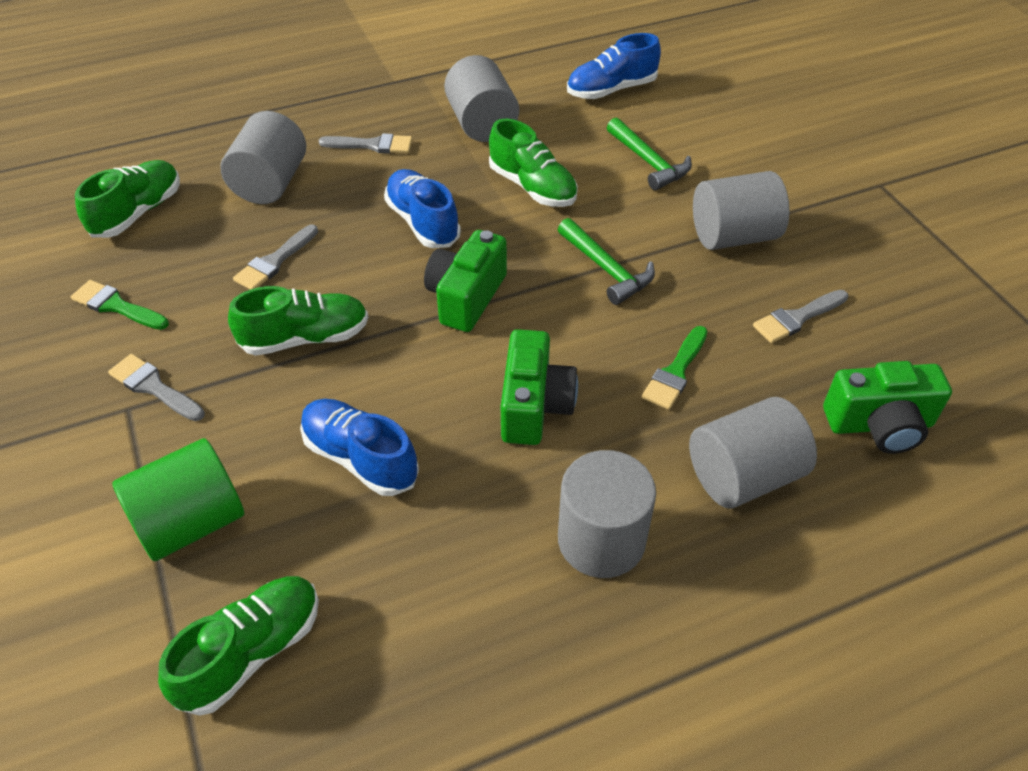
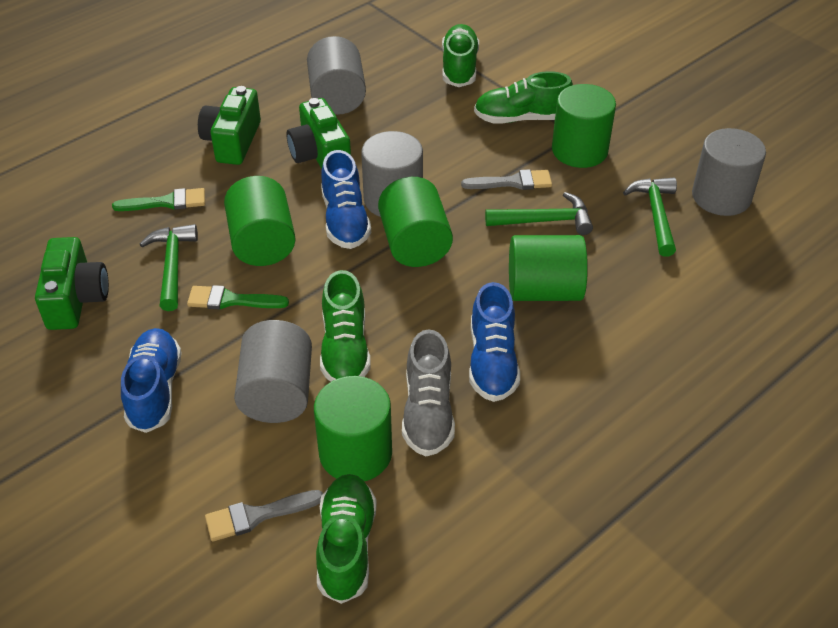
green cylinder: 1 -> 5
green hammer: 2 -> 3
grey brush: 4 -> 2
grey cylinder: 5 -> 4
grey shoe: 0 -> 1

